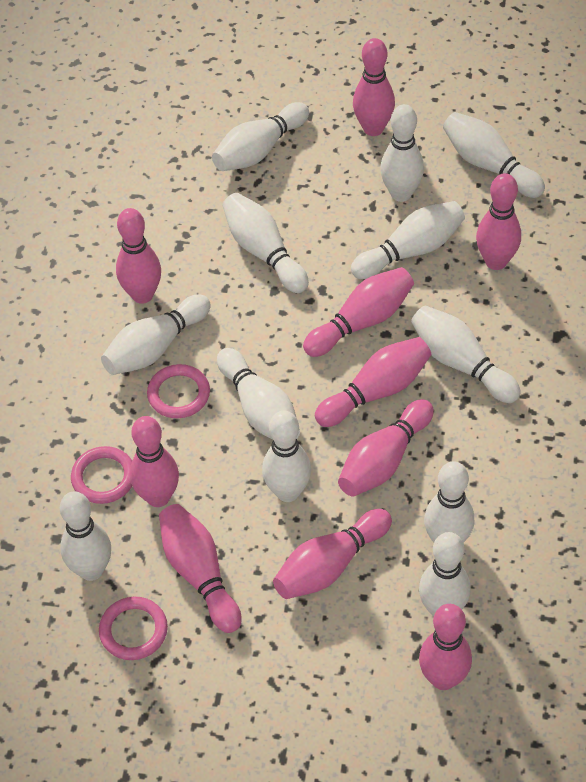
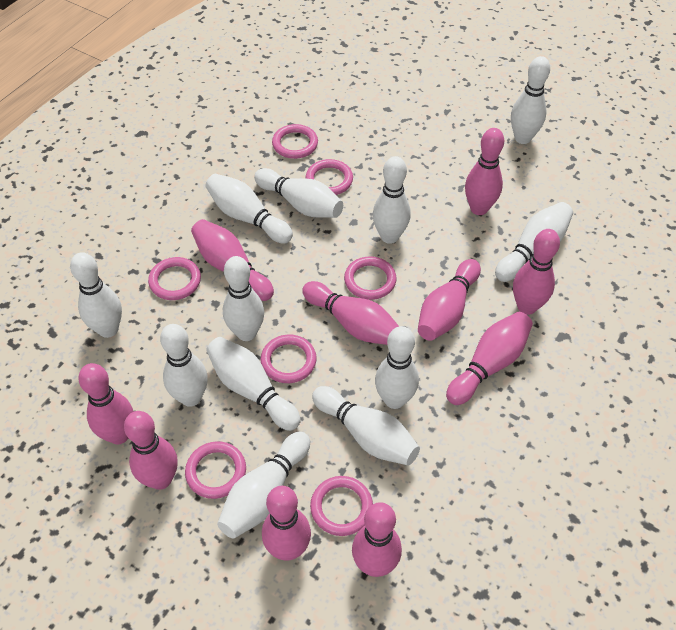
pink ring: 3 -> 7

